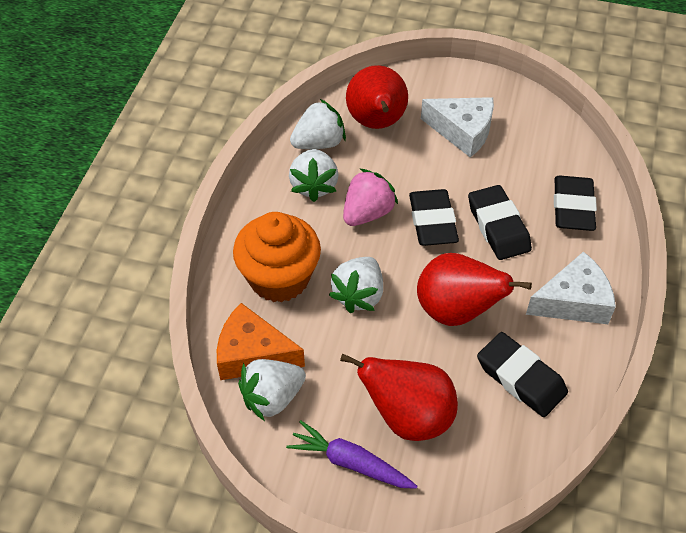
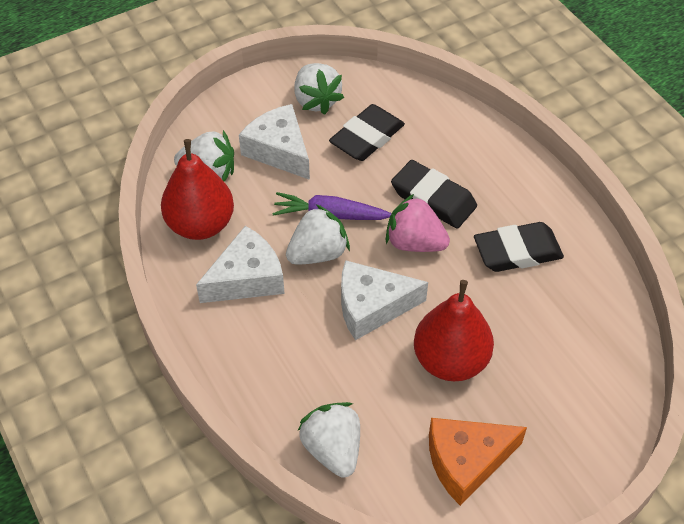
black eraser: 4 -> 3
orange cupcake: 1 -> 0
red pear: 3 -> 2
white cheese: 2 -> 3

